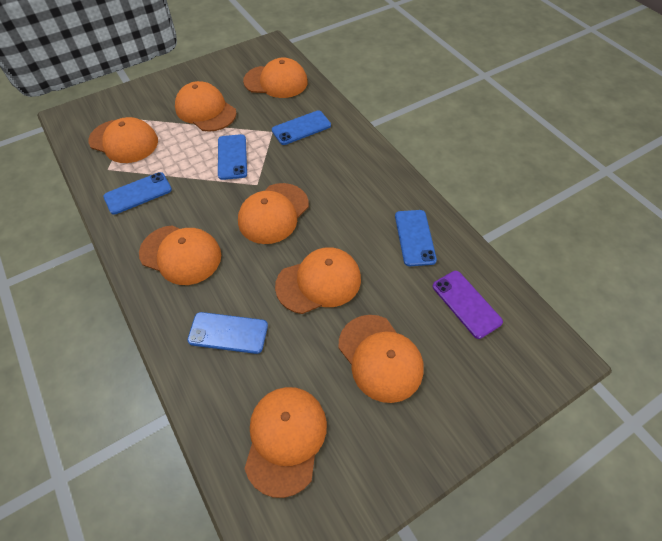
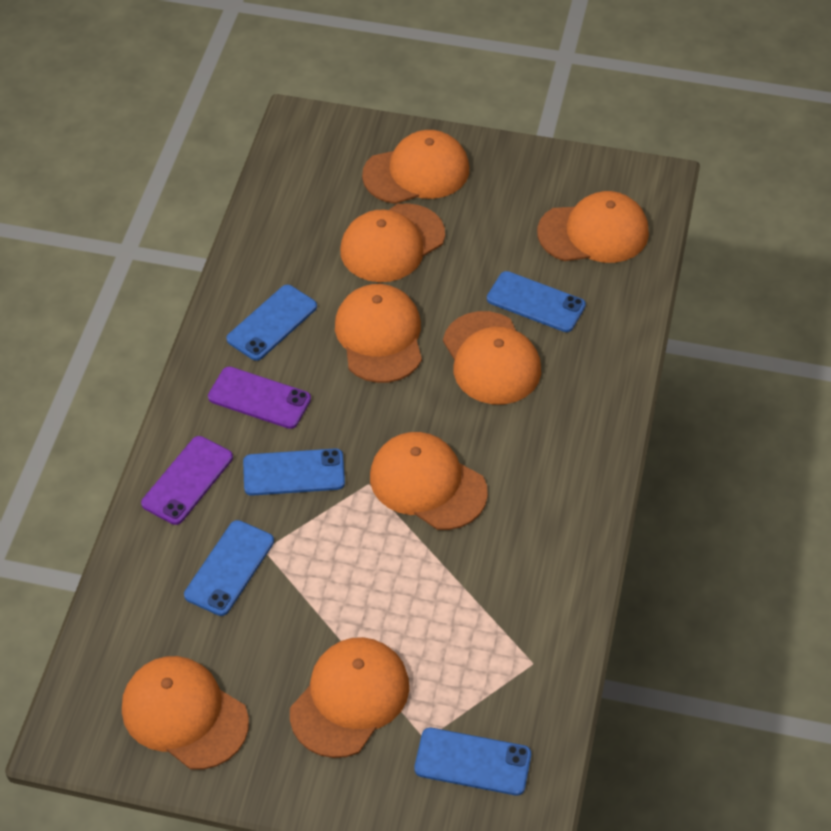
purple phone: 1 -> 2

